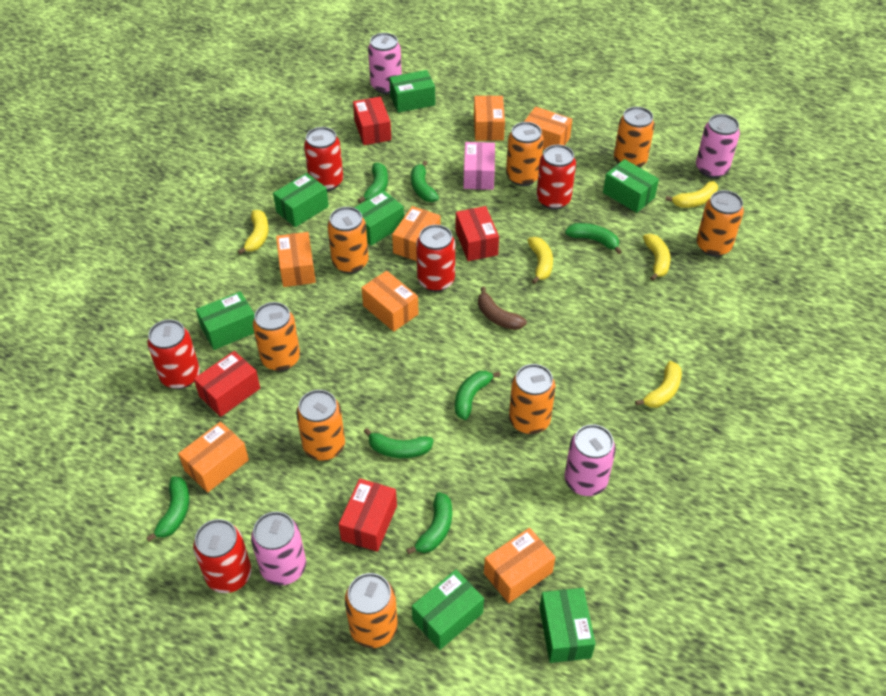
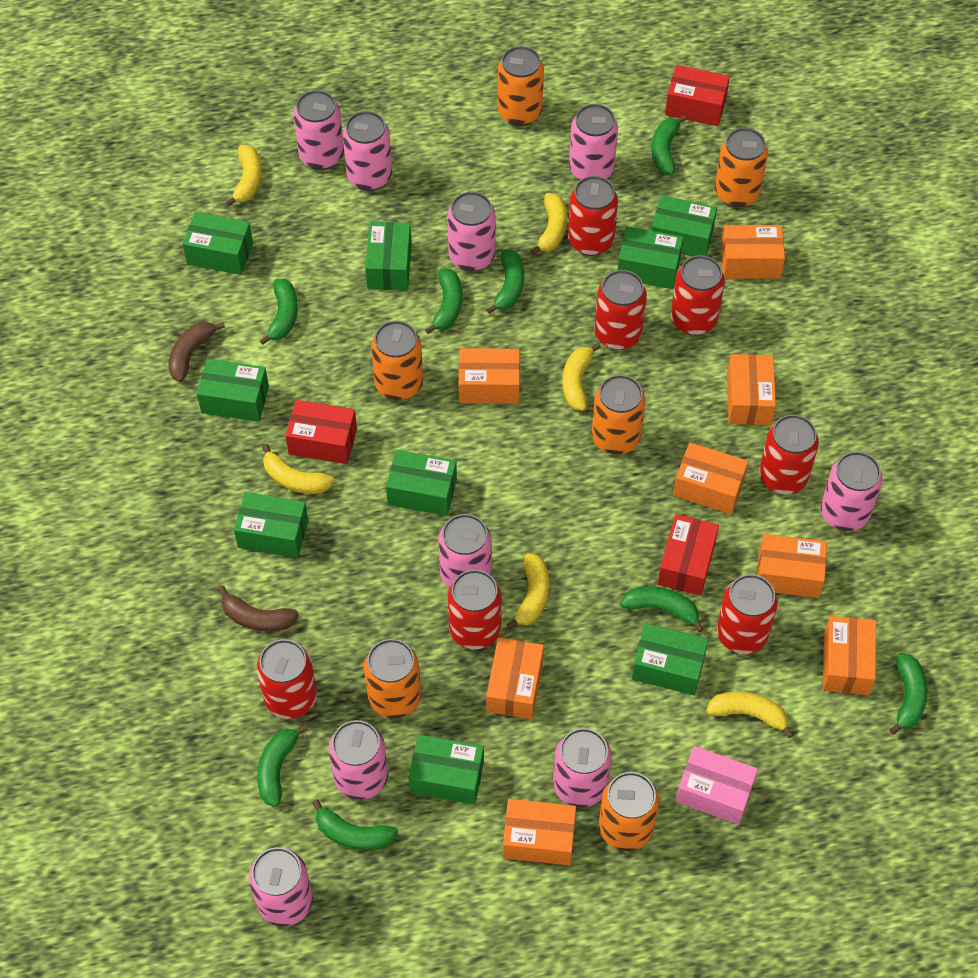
brown banana: 1 -> 2
green banana: 7 -> 8
green box: 7 -> 9
orange box: 7 -> 8
orange can: 8 -> 6
pink can: 4 -> 9
red box: 4 -> 3
red can: 5 -> 7
yellow banana: 5 -> 6

